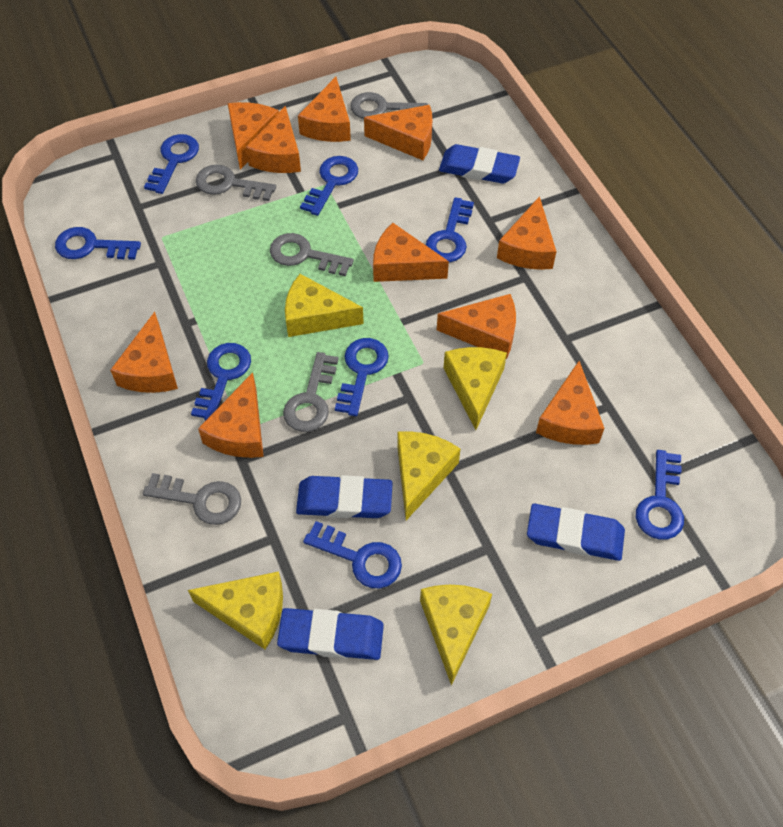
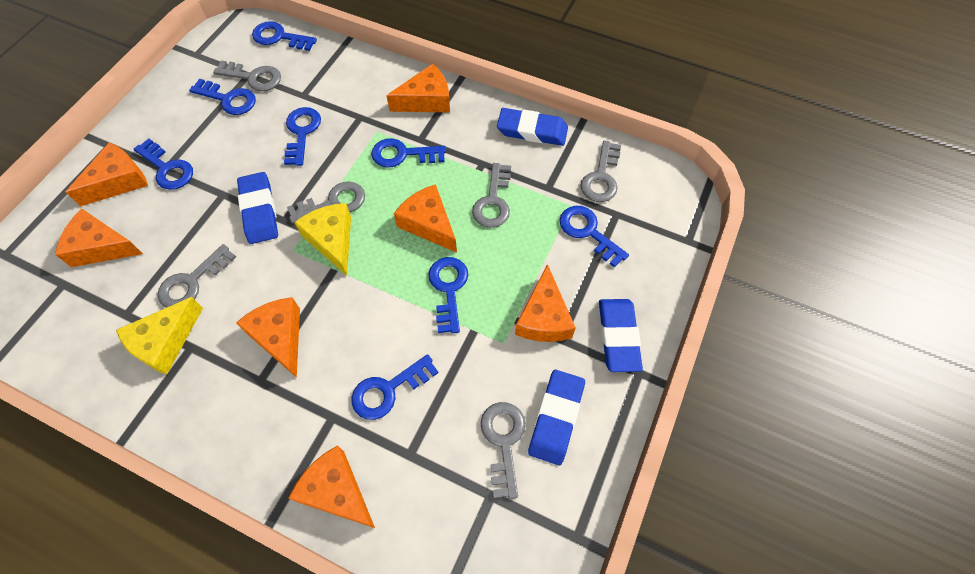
grey key: 5 -> 6
orange cheese: 10 -> 7
yellow cheese: 5 -> 2

